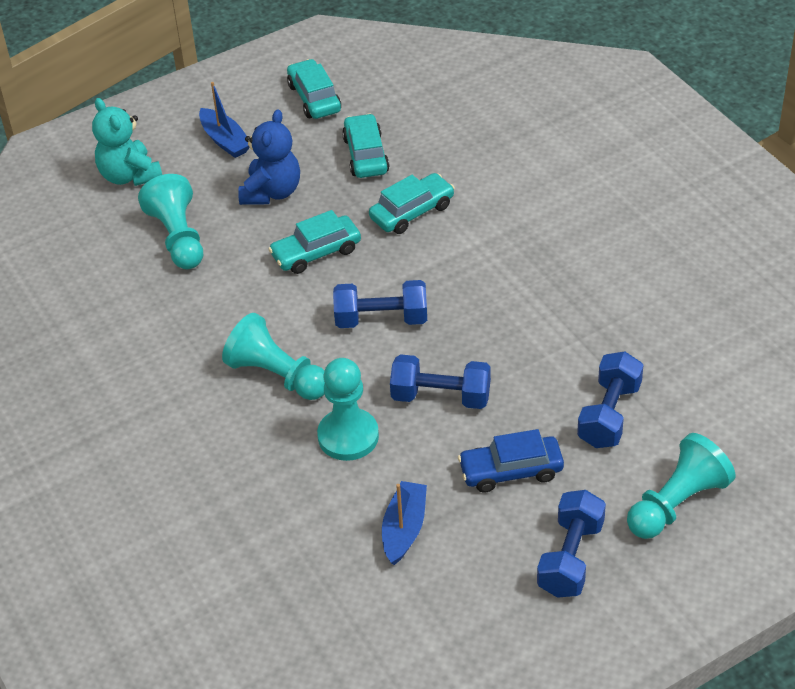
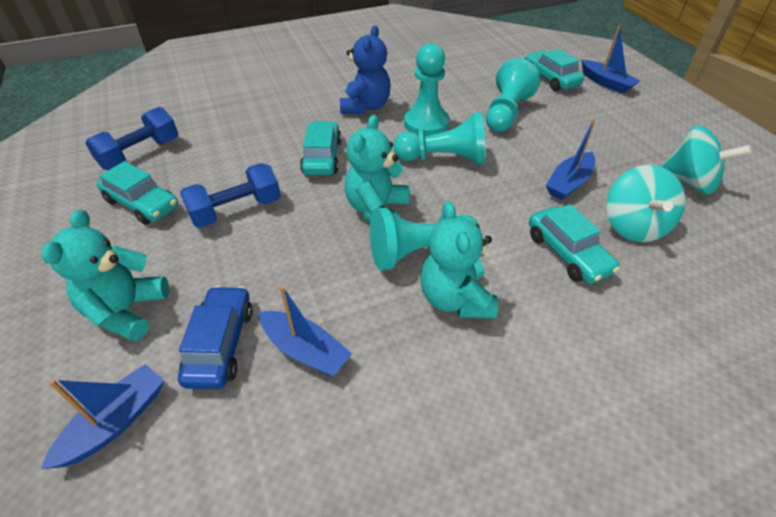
blue boat: 2 -> 4
blue dumbbell: 4 -> 2
turquoise spinning top: 0 -> 2
turquoise teddy bear: 1 -> 3

